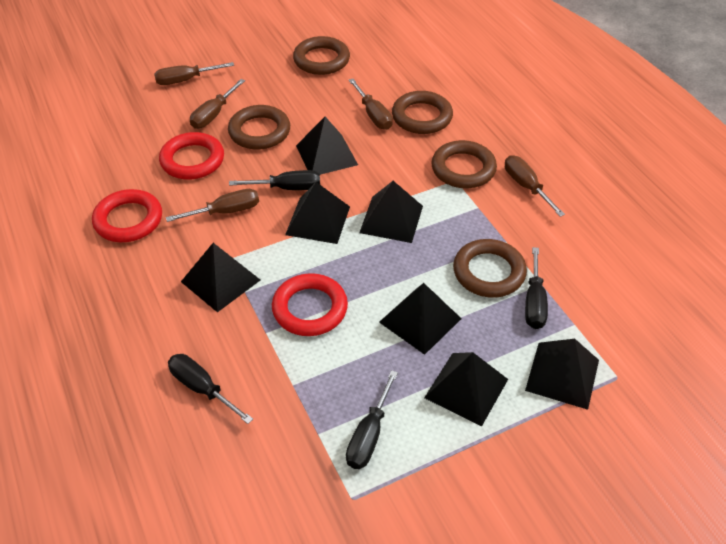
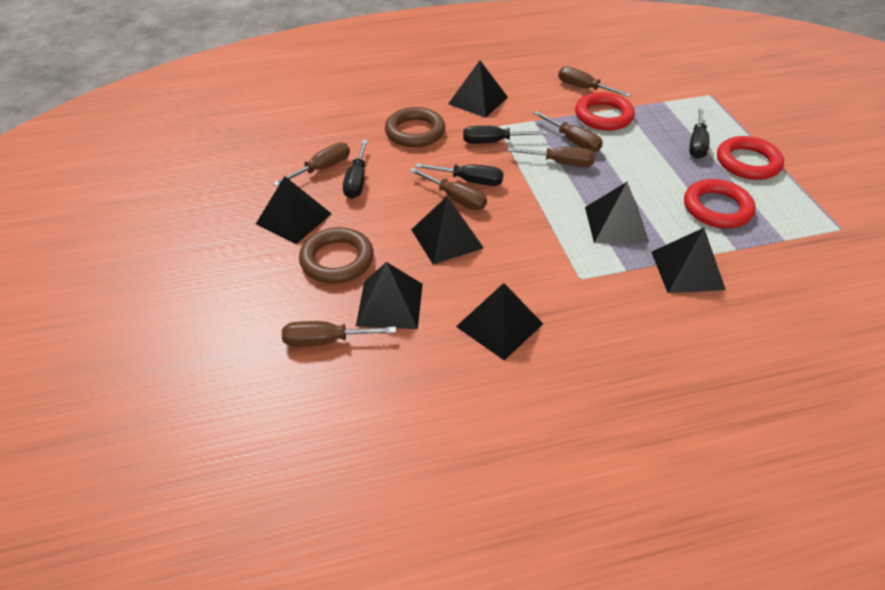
brown ring: 5 -> 2
brown screwdriver: 5 -> 6

